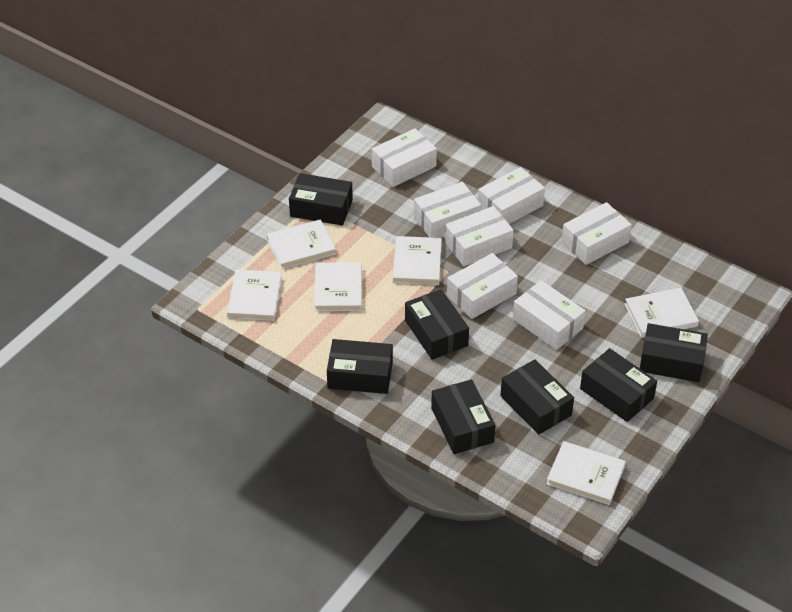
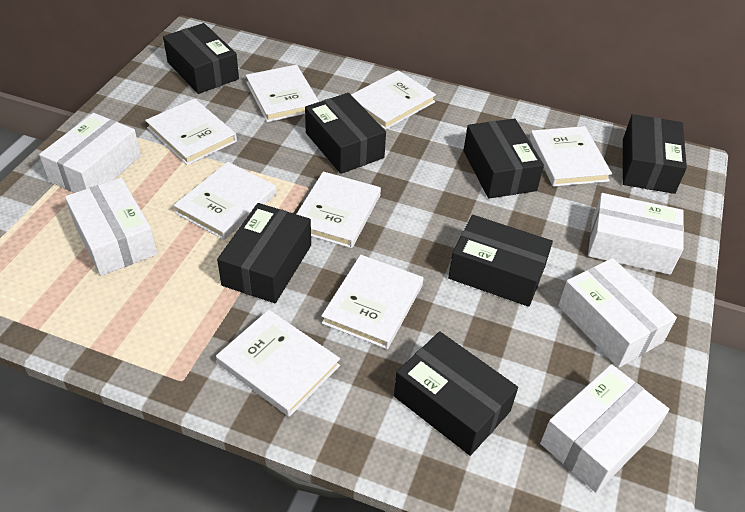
white book: 6 -> 8
white box: 7 -> 5

